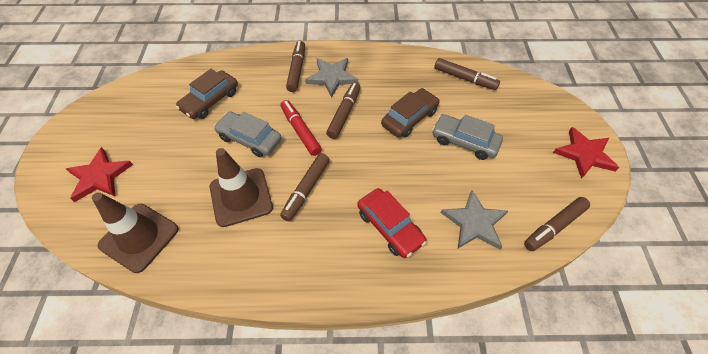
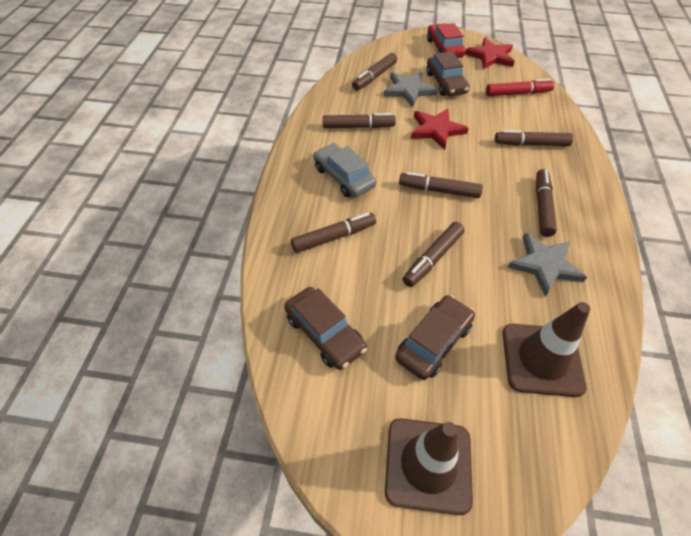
brown car: 2 -> 3
brown marker: 5 -> 7
grey car: 2 -> 1

